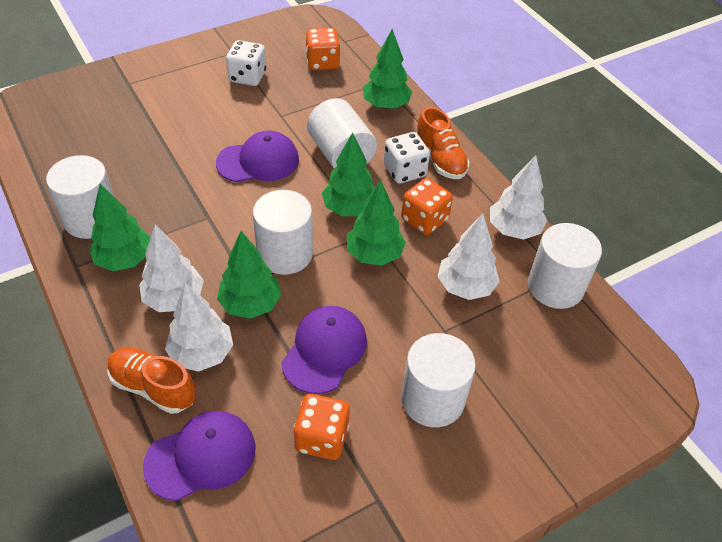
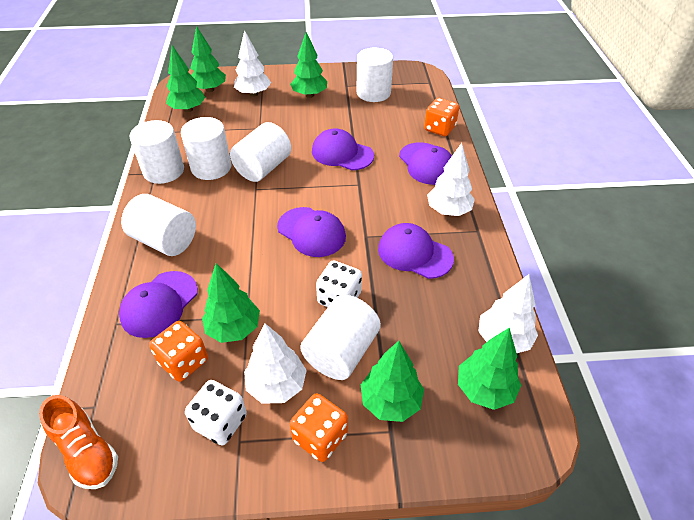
green tree: 5 -> 6
orange shoe: 2 -> 1
purple cap: 3 -> 5
white cylinder: 5 -> 6

